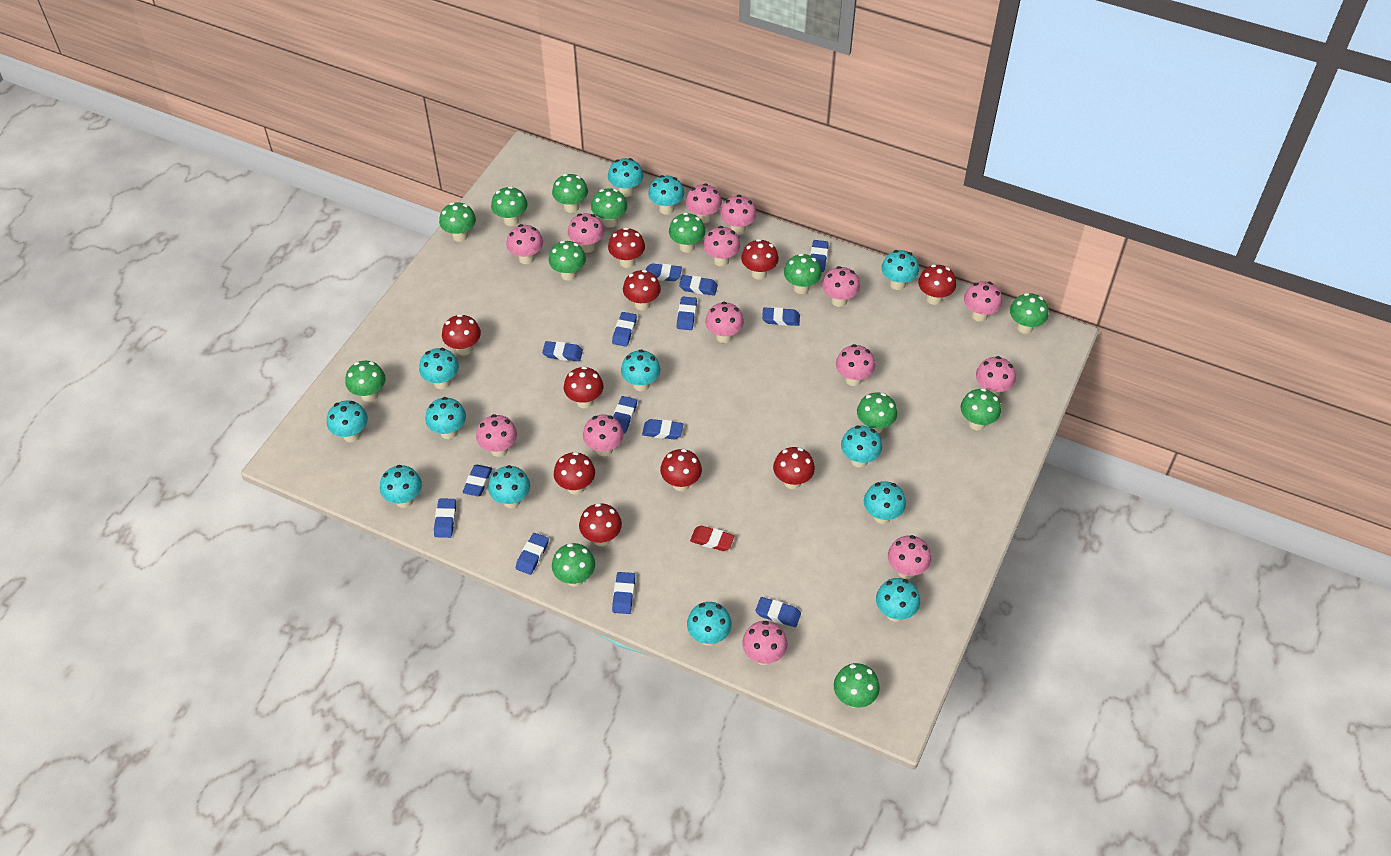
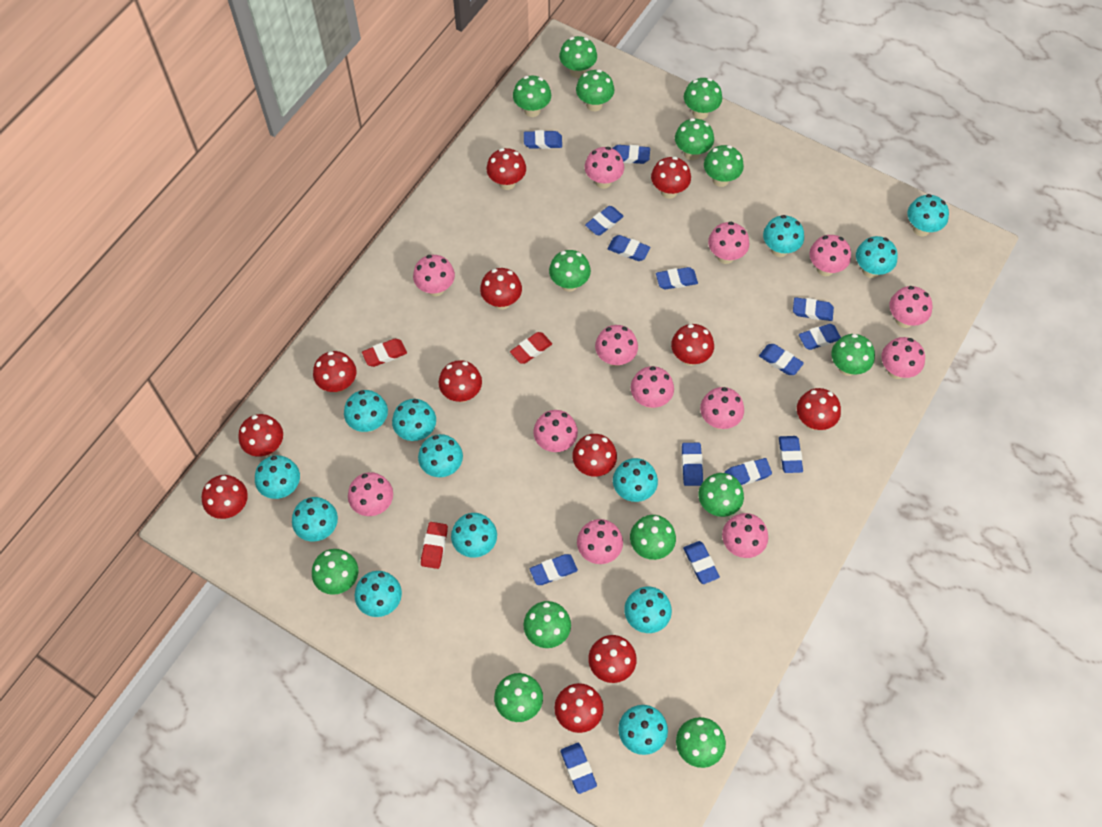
green mushroom: 13 -> 14
pink mushroom: 14 -> 13
red eraser: 1 -> 3
red mushroom: 10 -> 12

